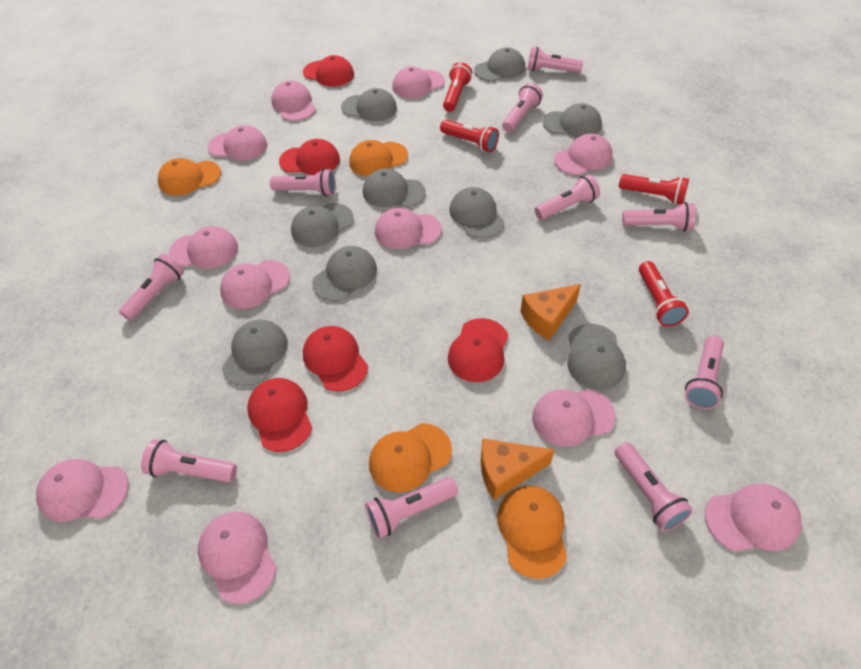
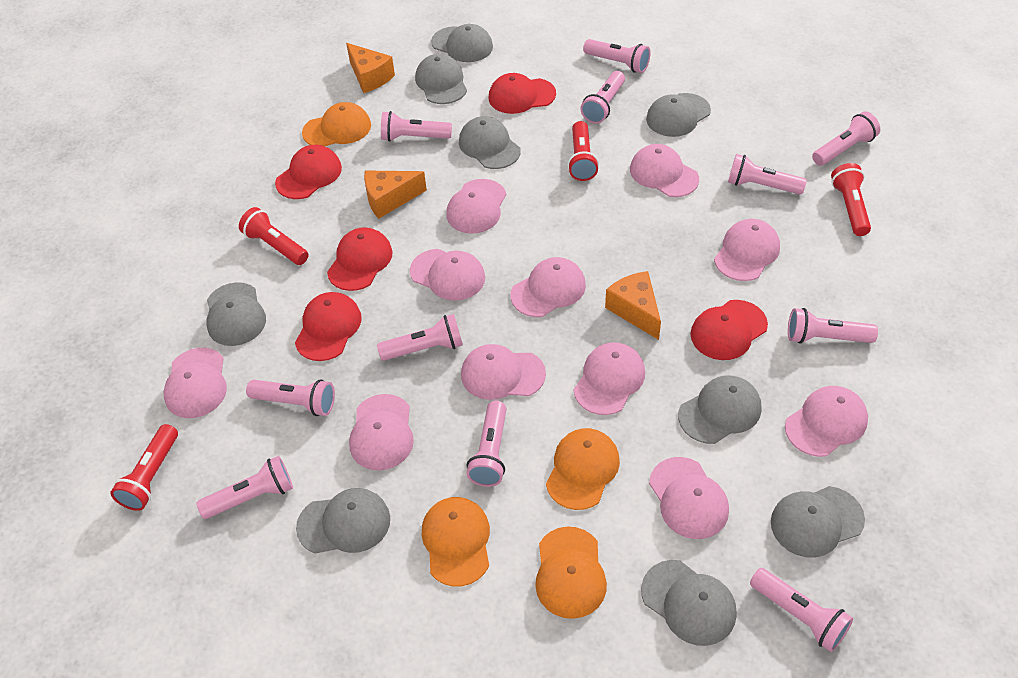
orange cheese: 2 -> 3
pink flashlight: 10 -> 11

